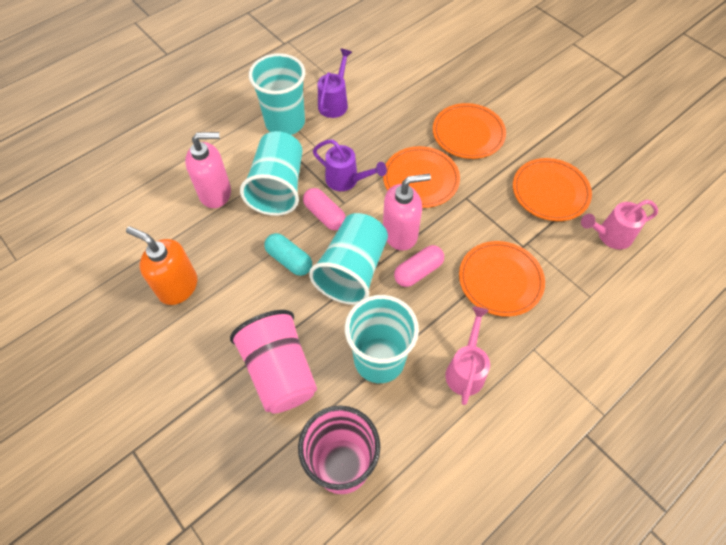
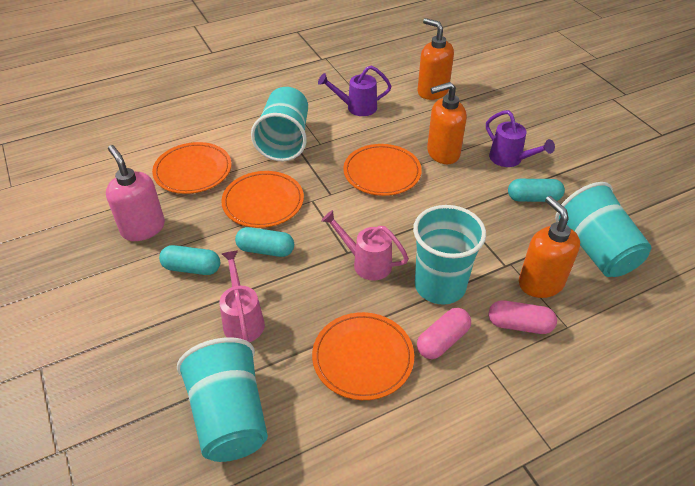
orange soap dispenser: 1 -> 3
pink cup: 2 -> 0
pink soap dispenser: 2 -> 1
turquoise capsule: 1 -> 3

